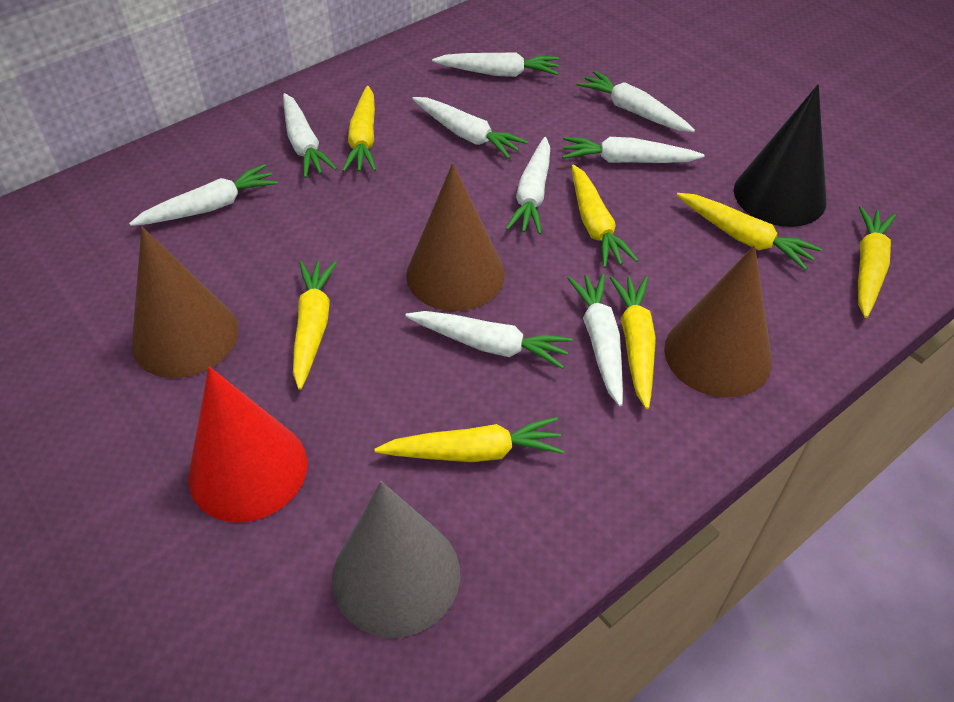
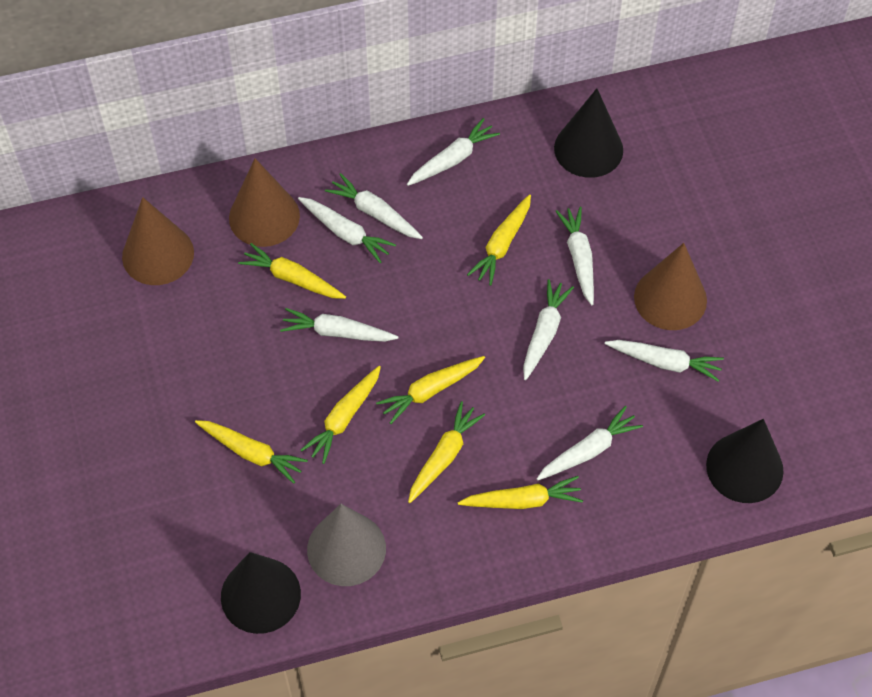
black cone: 1 -> 3
red cone: 1 -> 0
white carrot: 9 -> 8

